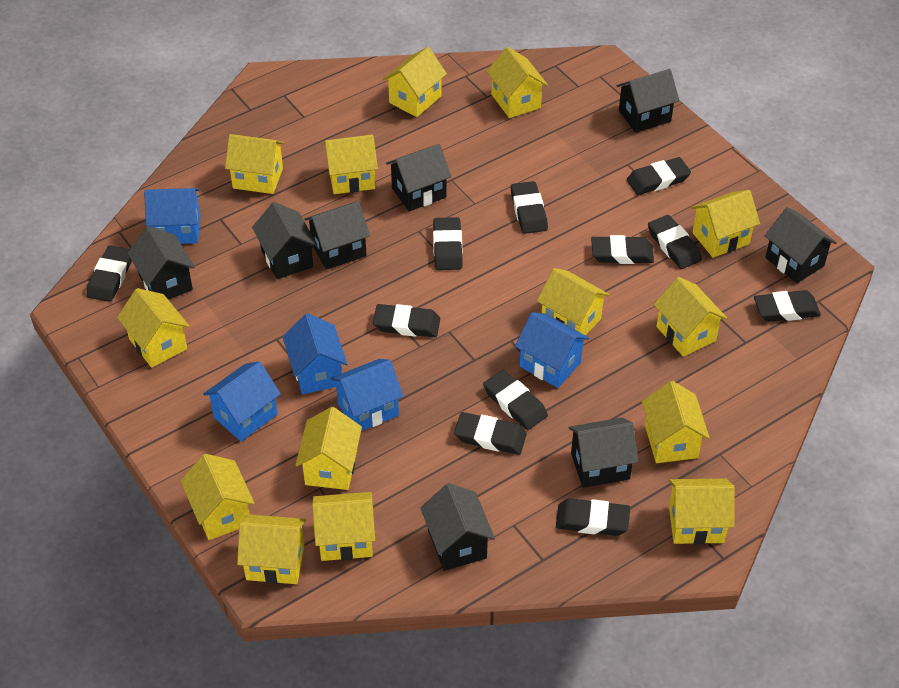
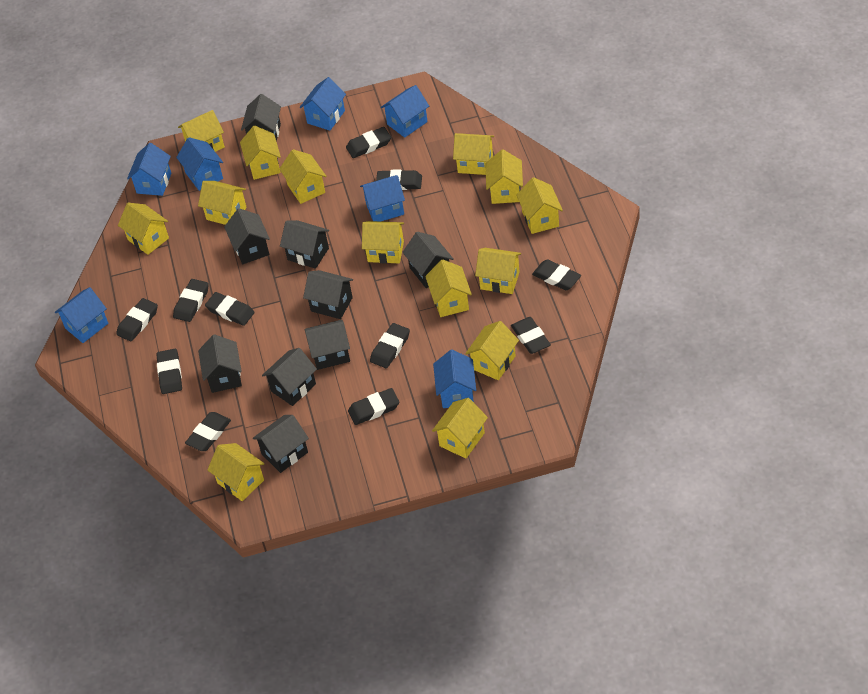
black house: 8 -> 9
blue house: 5 -> 7

